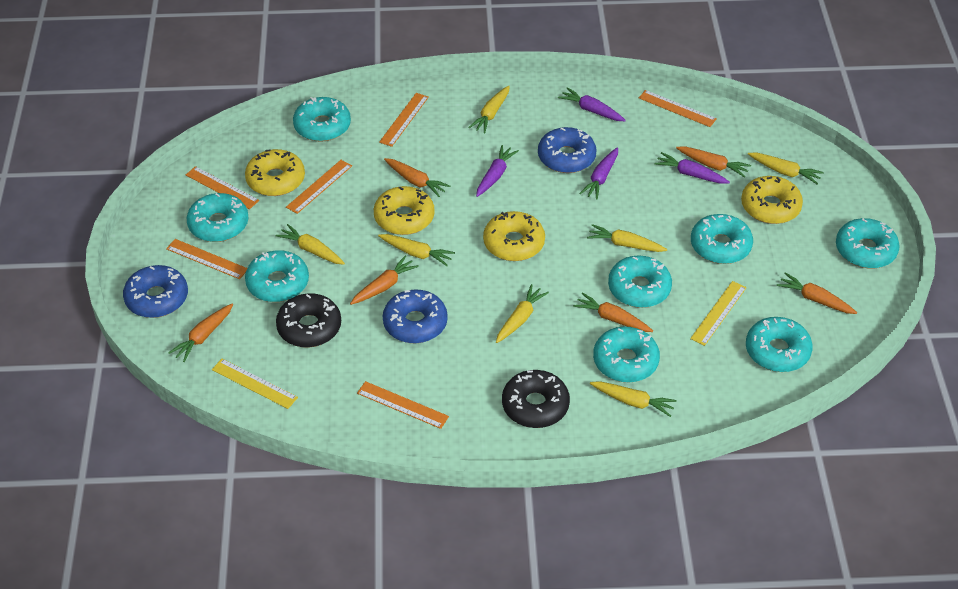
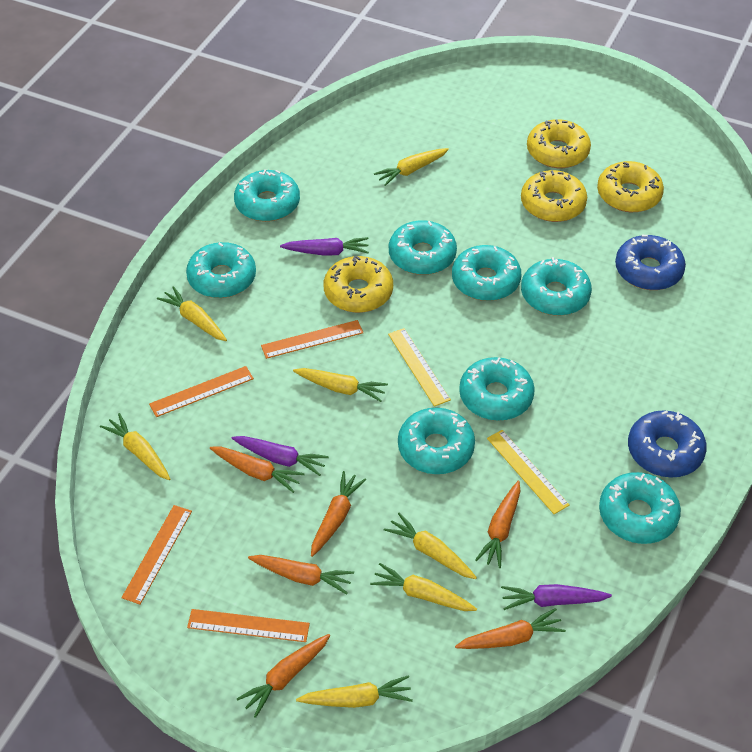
black donut: 2 -> 0
blue donut: 3 -> 2
orange ruler: 6 -> 4
purple carrot: 4 -> 3

